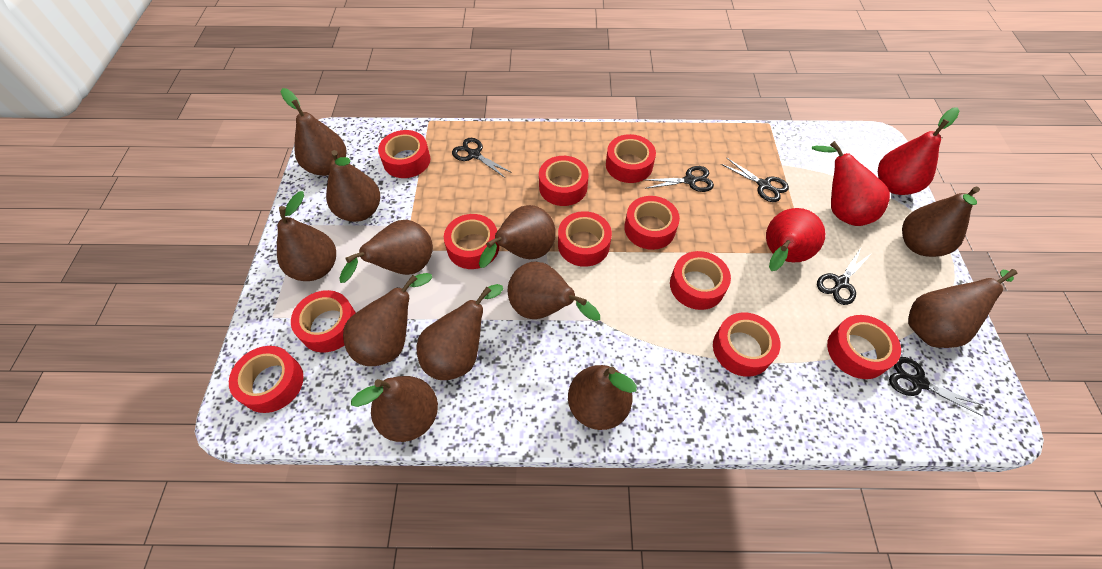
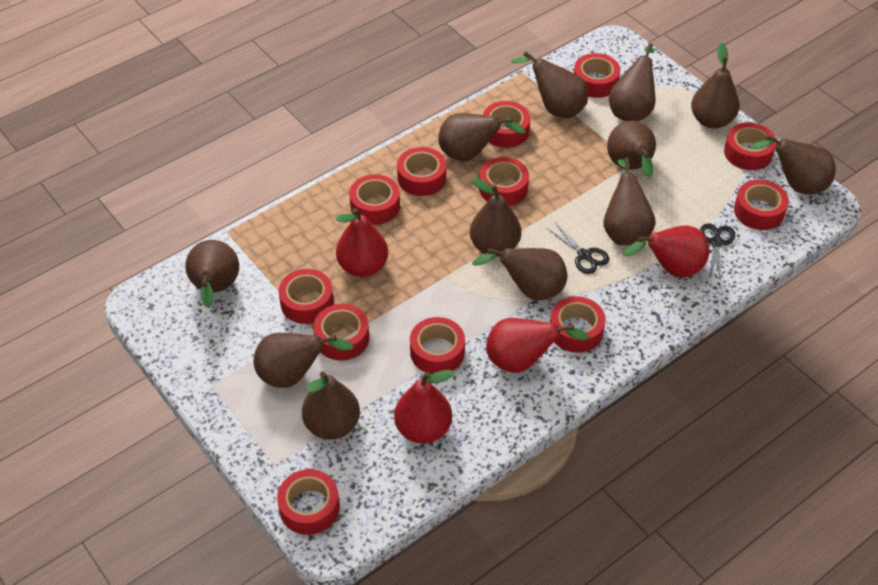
black scissors: 5 -> 2
red pear: 3 -> 4
red tape: 11 -> 12

